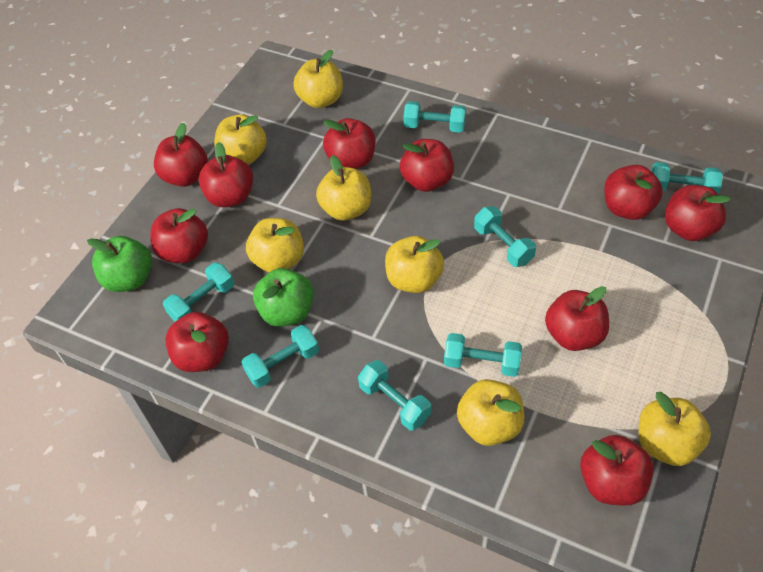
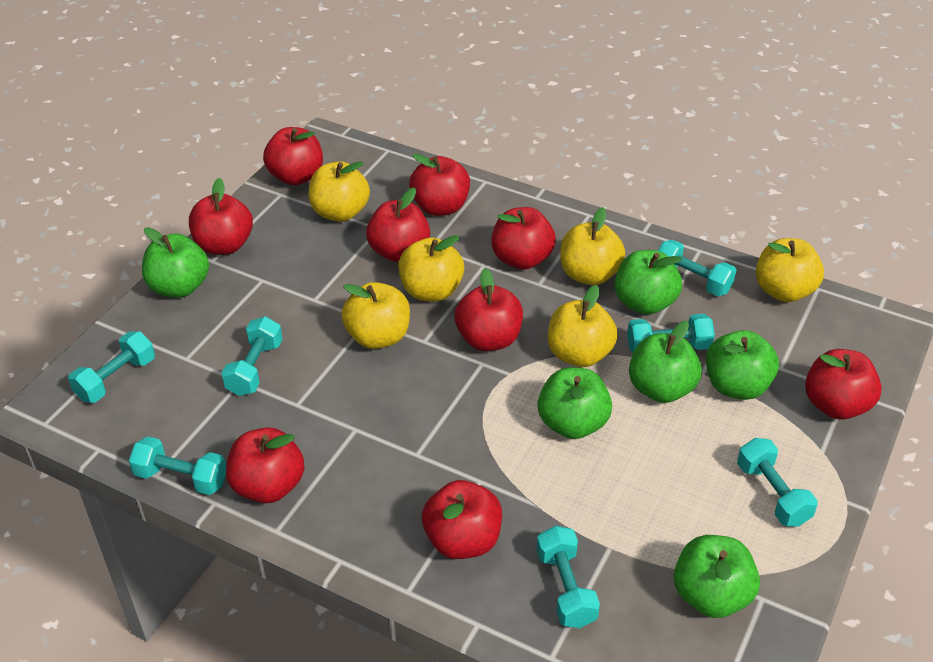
green apple: 2 -> 6
red apple: 10 -> 9
yellow apple: 7 -> 6

